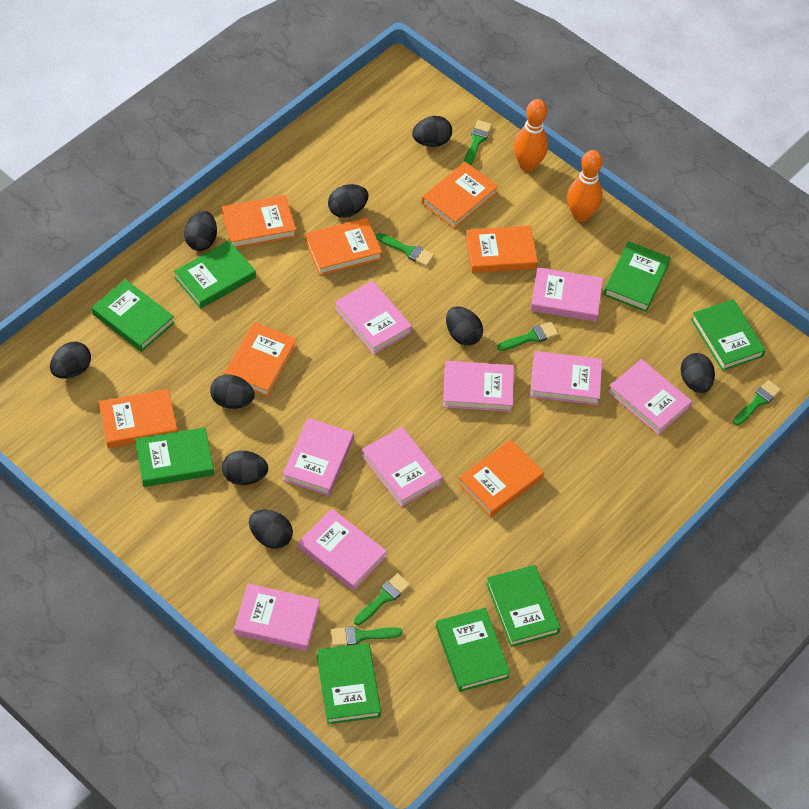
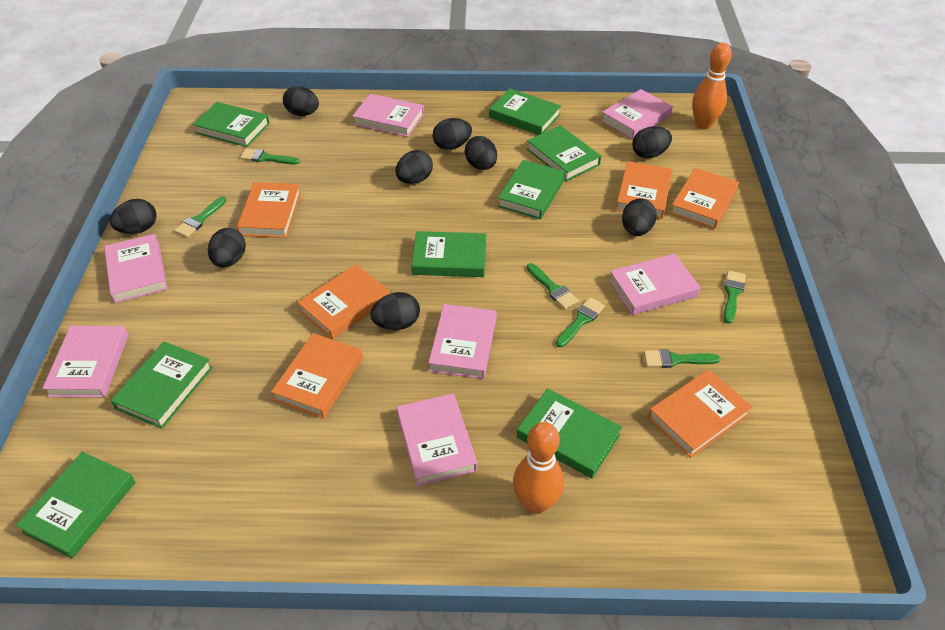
orange book: 7 -> 6
pink book: 9 -> 7

